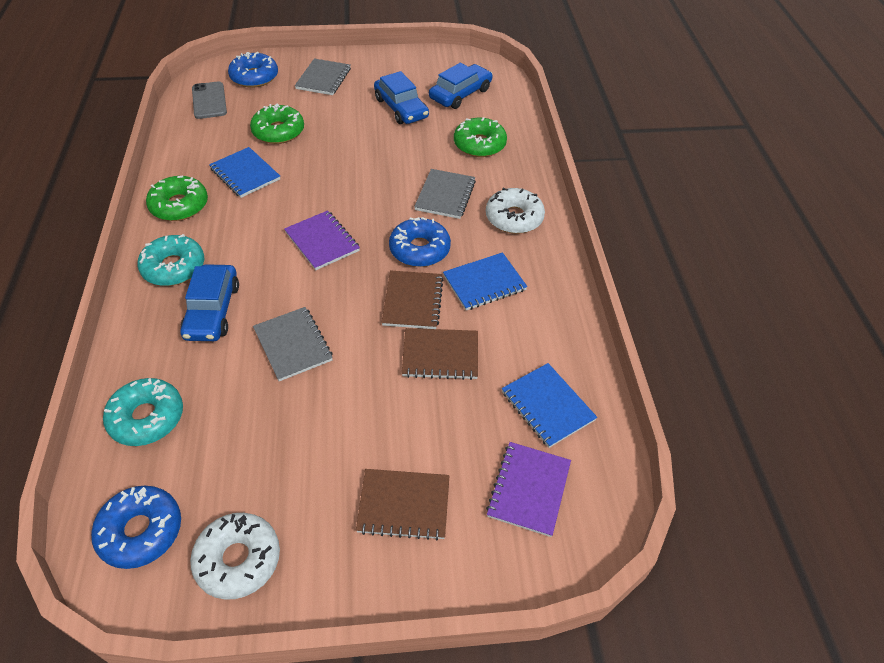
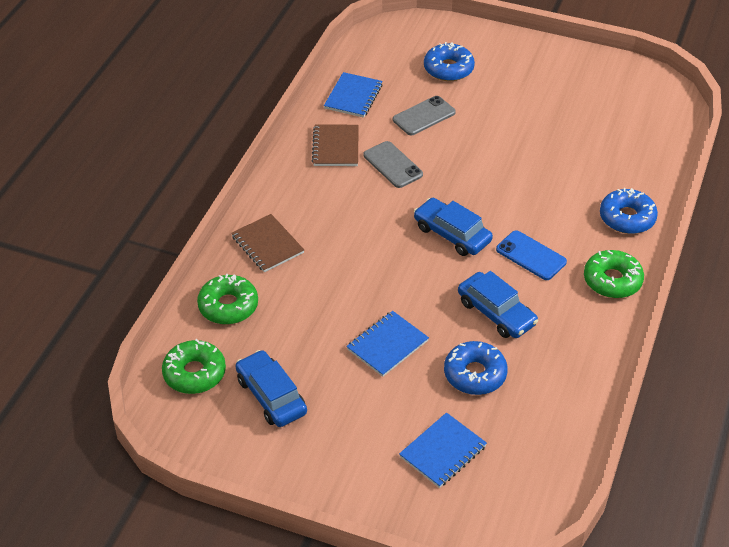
blue phone: 0 -> 1
brown notebook: 3 -> 2
grey notebook: 3 -> 0
grey phone: 1 -> 2
purple notebook: 2 -> 0
turquoise donut: 2 -> 0
white donut: 2 -> 0

